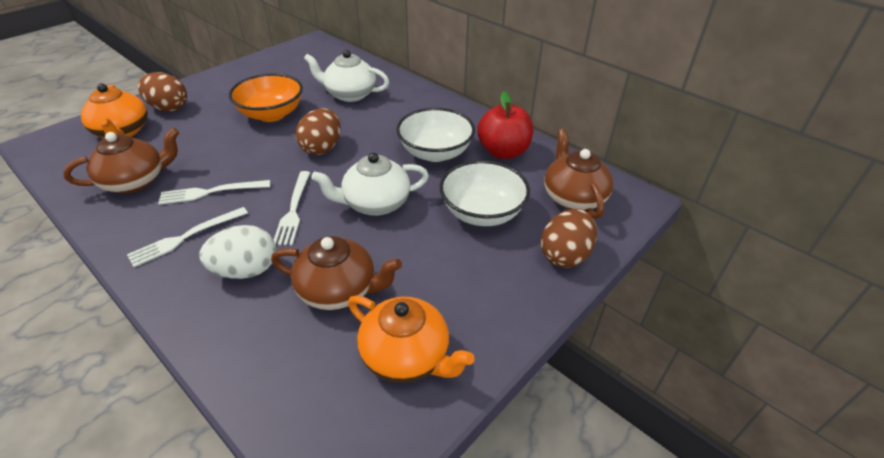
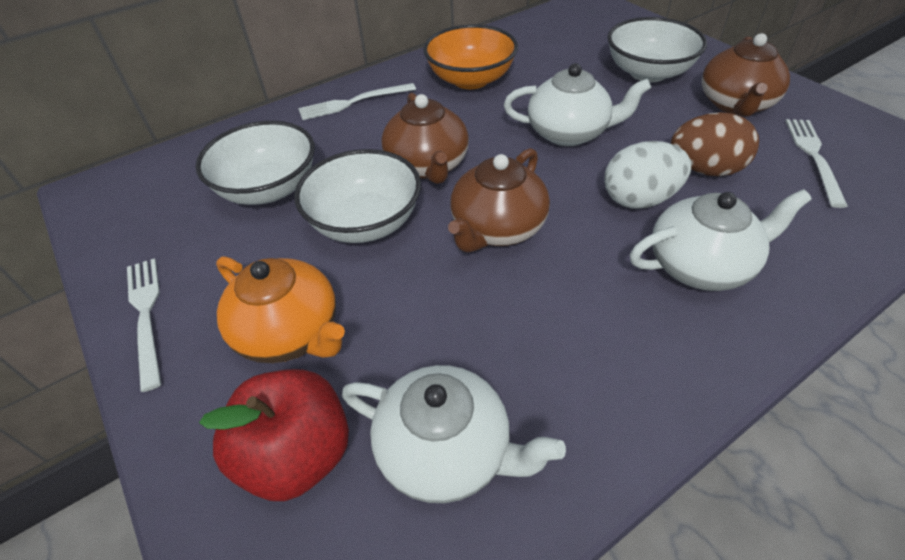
brown egg: 3 -> 1
orange teapot: 2 -> 1
white bowl: 2 -> 3
white teapot: 2 -> 3

